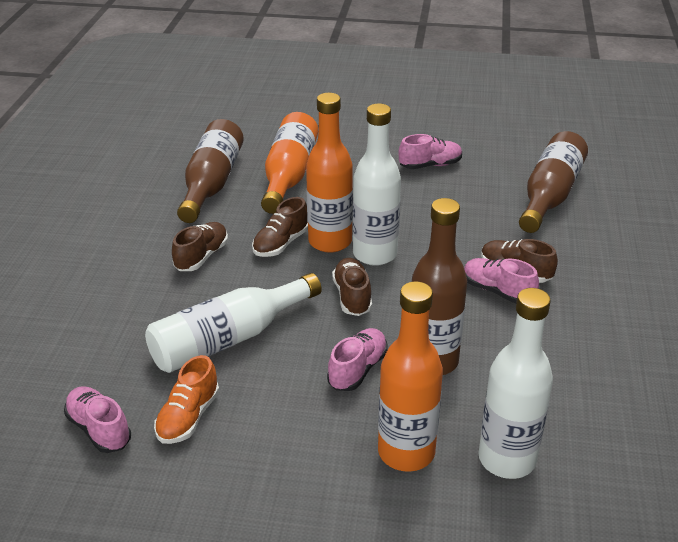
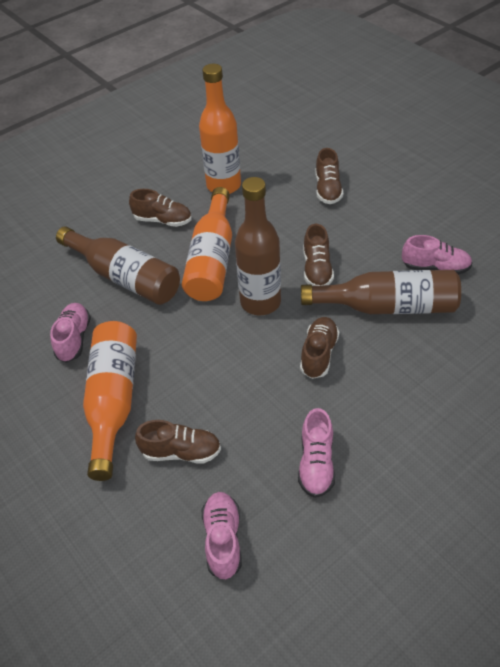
brown shoe: 4 -> 5
orange shoe: 1 -> 0
white bottle: 3 -> 0

